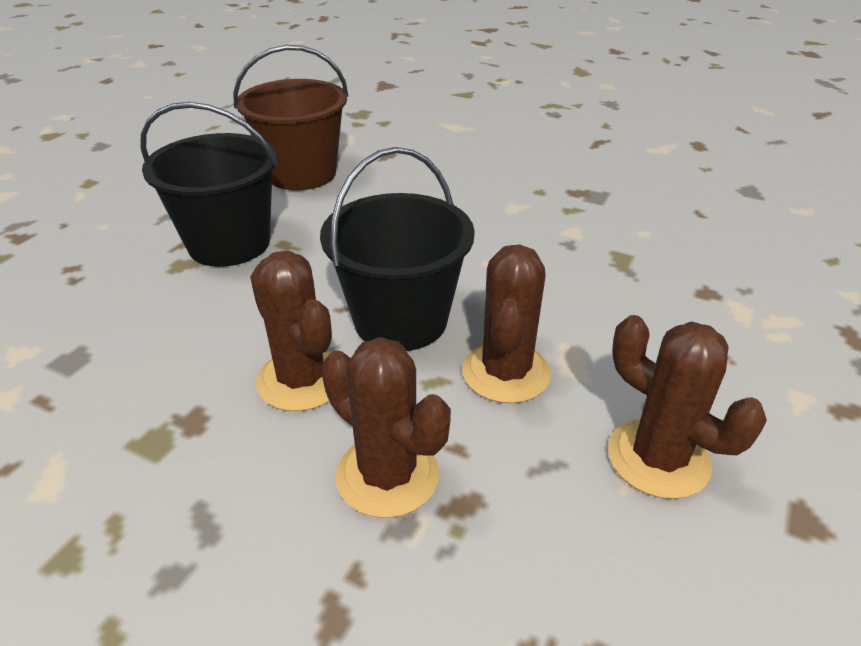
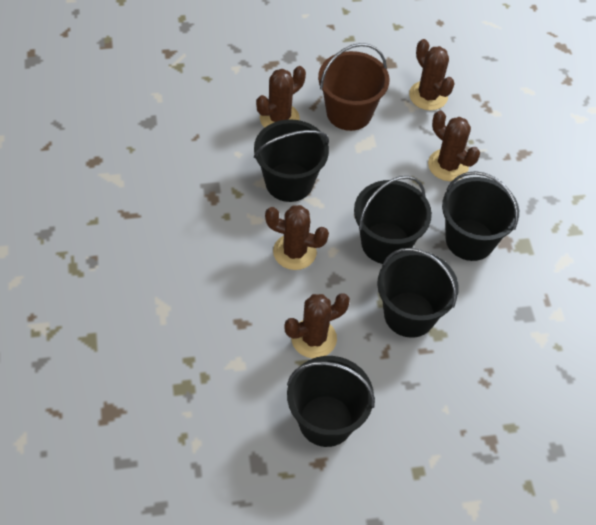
black bucket: 2 -> 5
brown cactus: 4 -> 5

